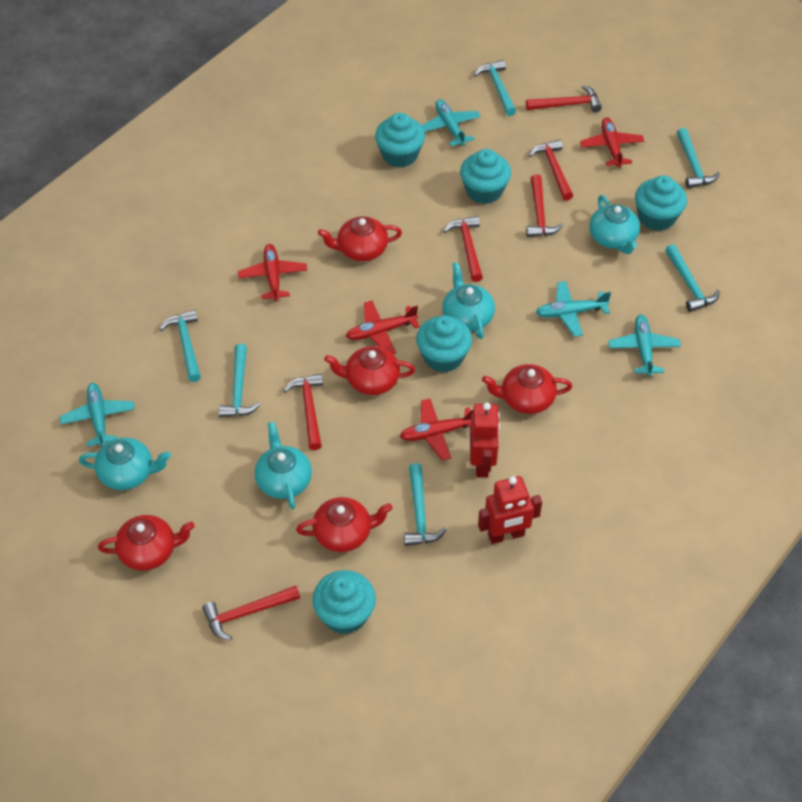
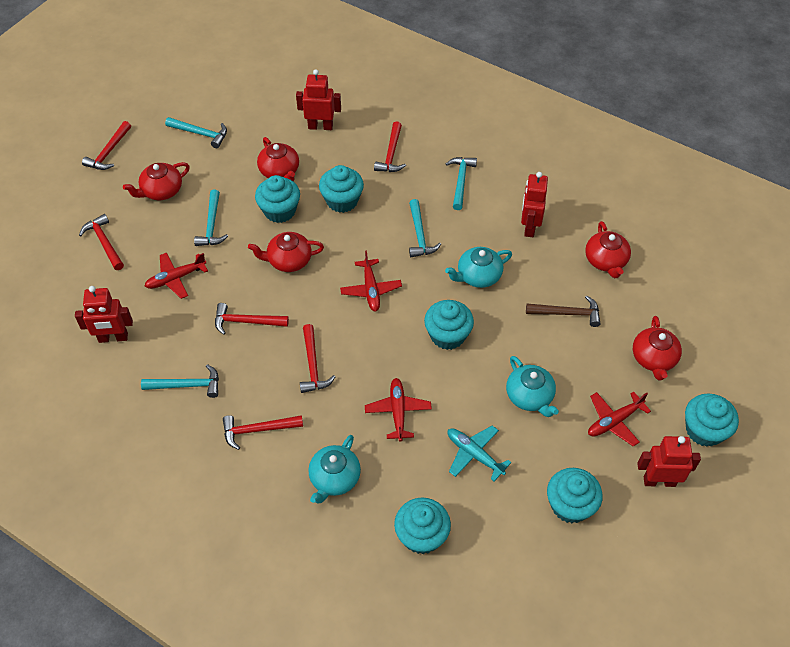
brown hammer: 0 -> 1
red robot: 2 -> 4
turquoise cupcake: 5 -> 6
turquoise hammer: 6 -> 5
turquoise plane: 4 -> 1
turquoise teapot: 4 -> 3

